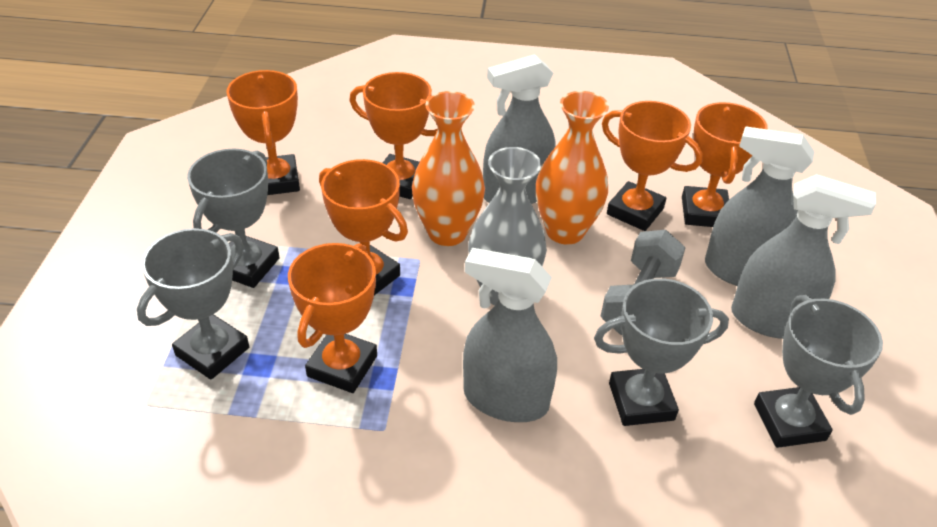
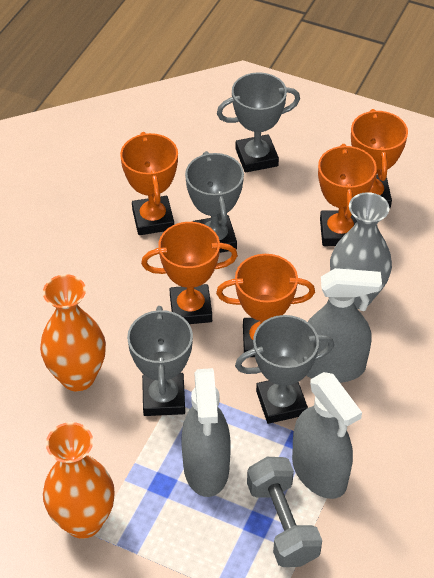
grey spray bottle: 4 -> 3
orange trophy: 6 -> 5

